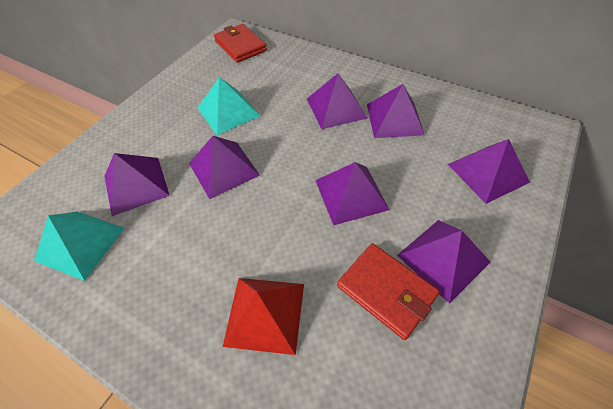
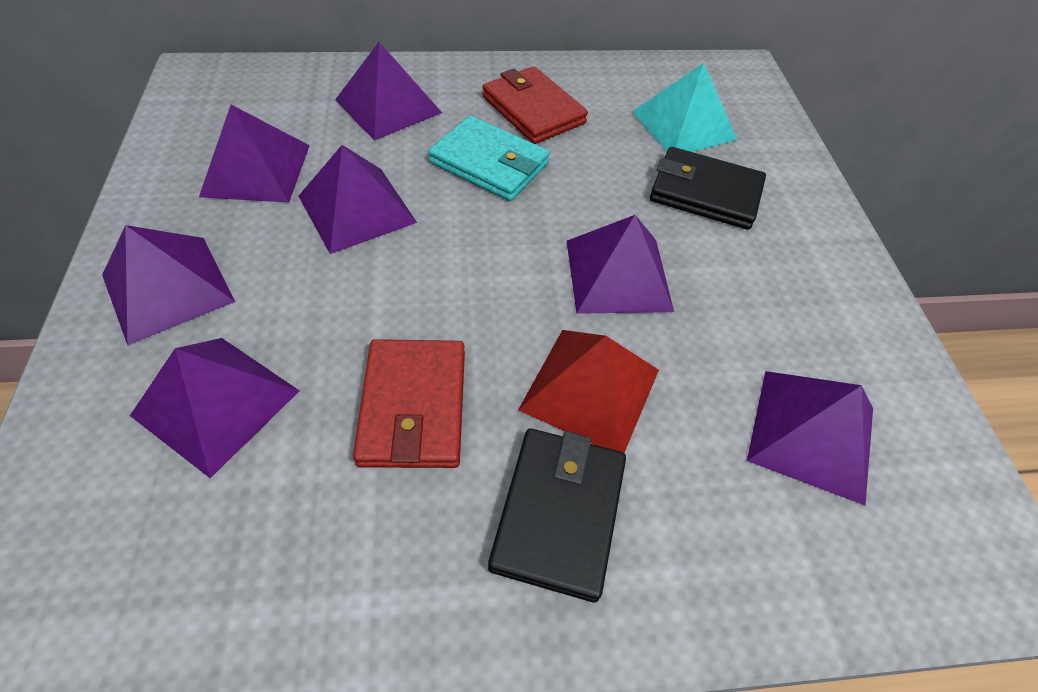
black wallet: 0 -> 2
turquoise pyramid: 2 -> 1
turquoise wallet: 0 -> 1

